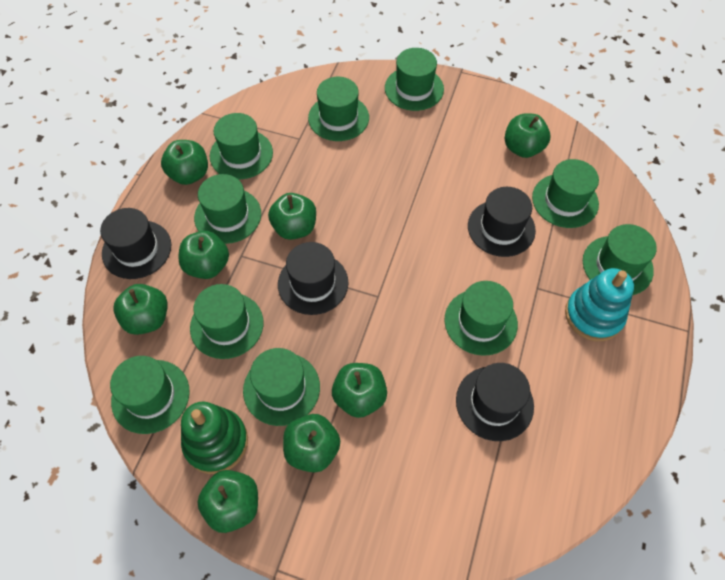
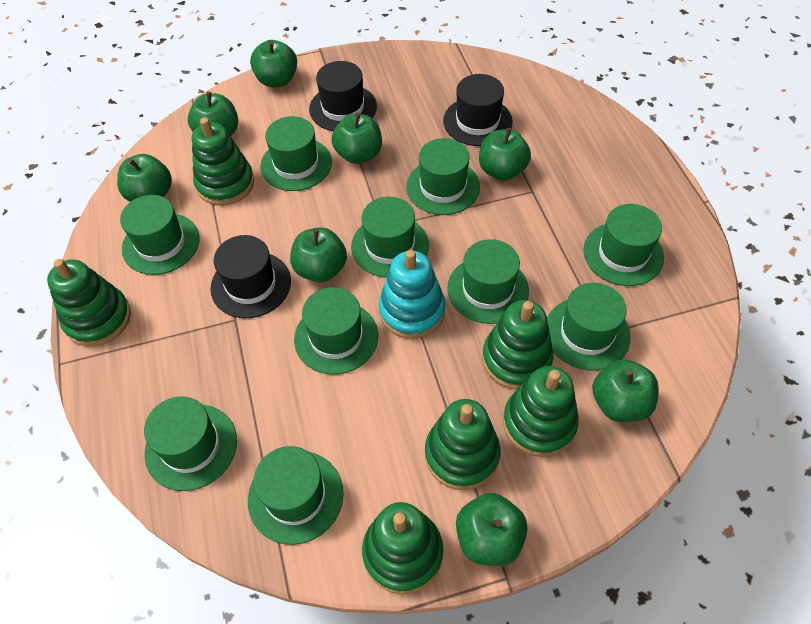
black hat: 4 -> 3
green stacking toy: 1 -> 6

